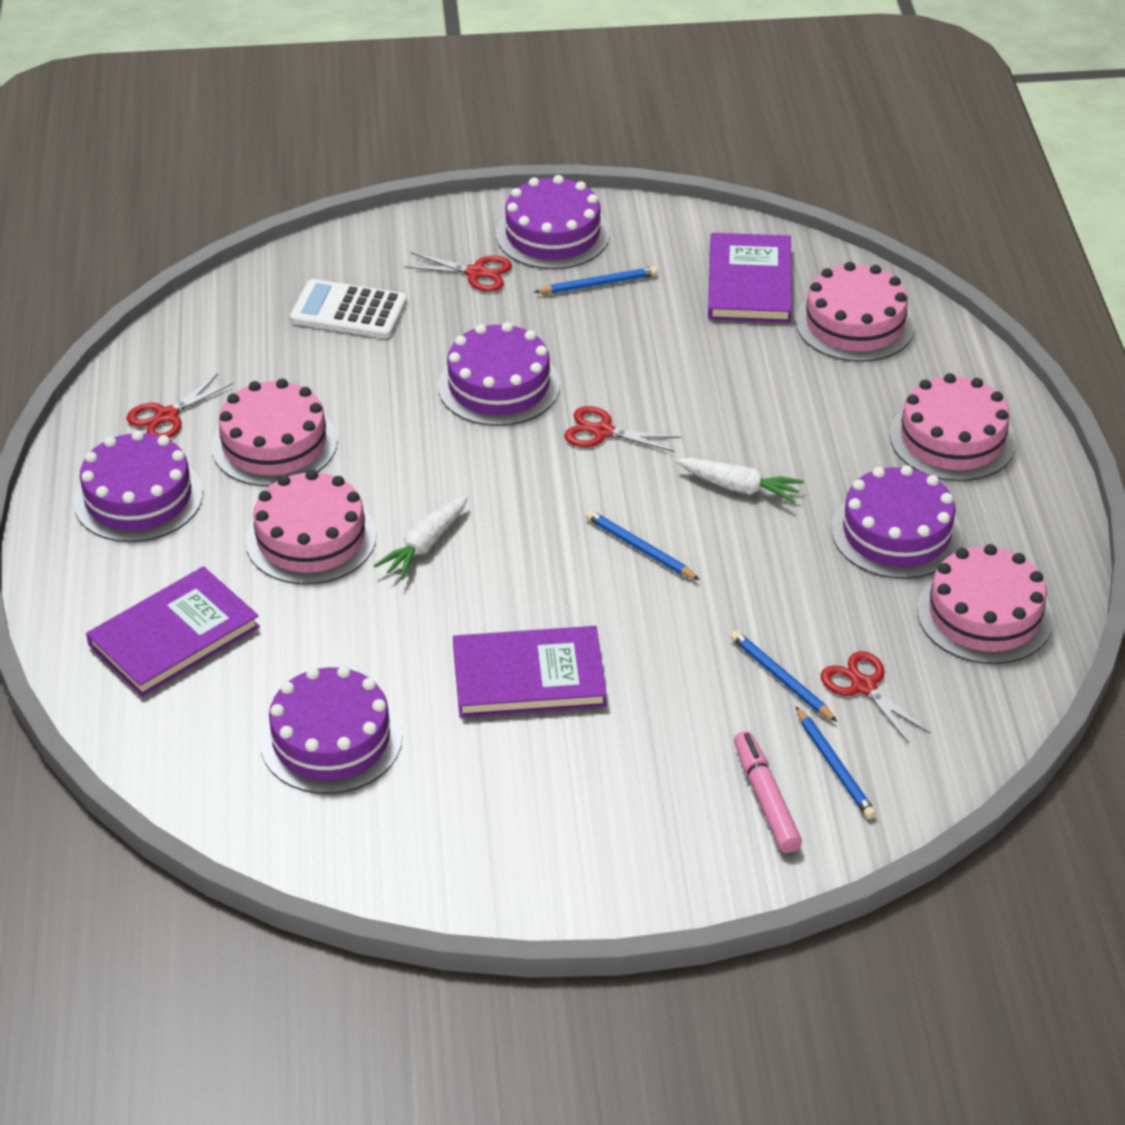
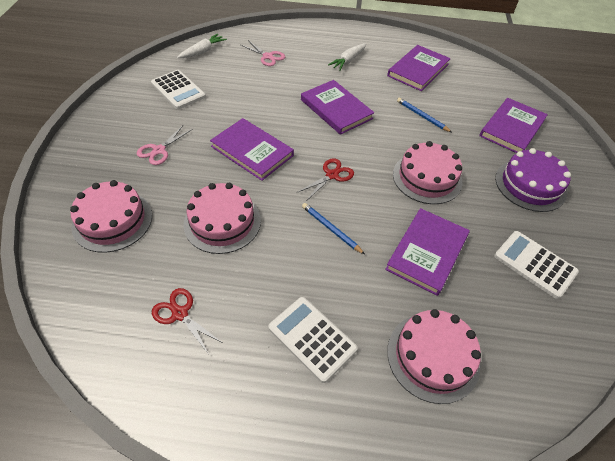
blue pencil: 4 -> 2
pink cake: 5 -> 4
pink marker: 1 -> 0
pink scissors: 0 -> 2
purple book: 3 -> 5
purple cake: 5 -> 1
red scissors: 4 -> 2
white calculator: 1 -> 3

